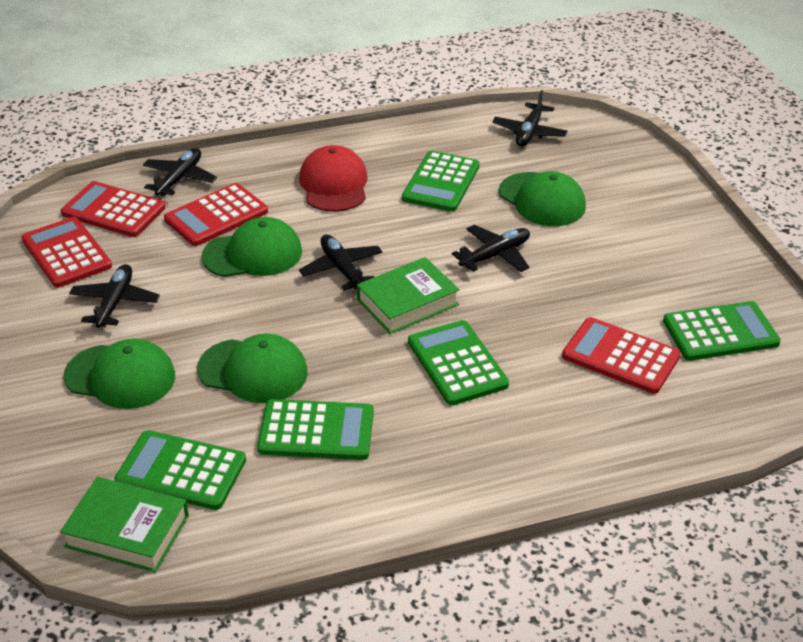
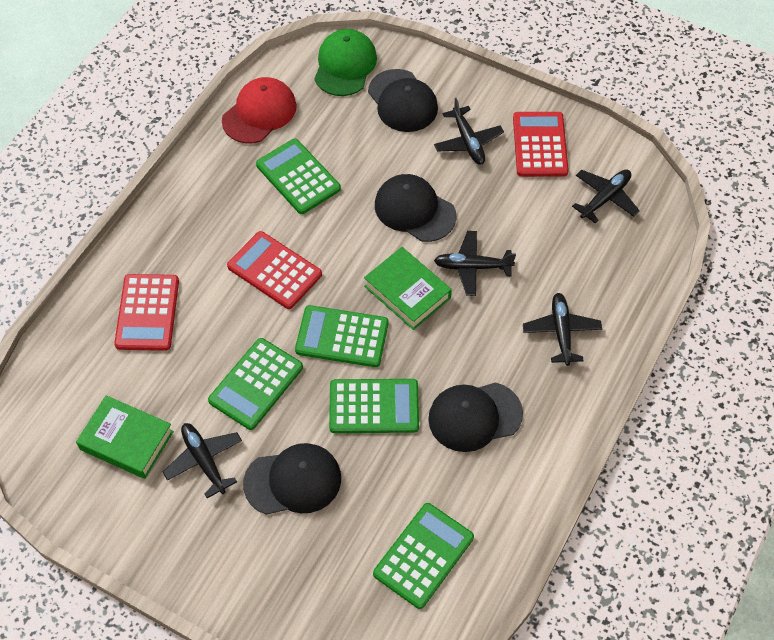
black cap: 0 -> 4
green cap: 4 -> 1
red calculator: 4 -> 3

